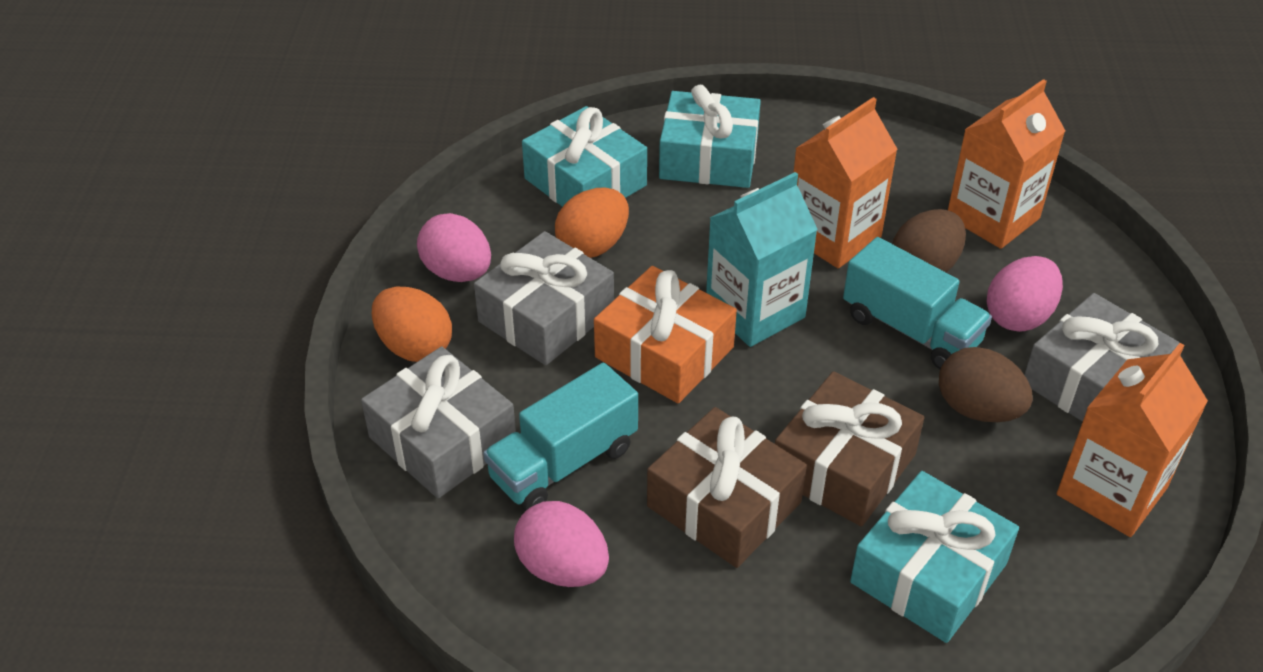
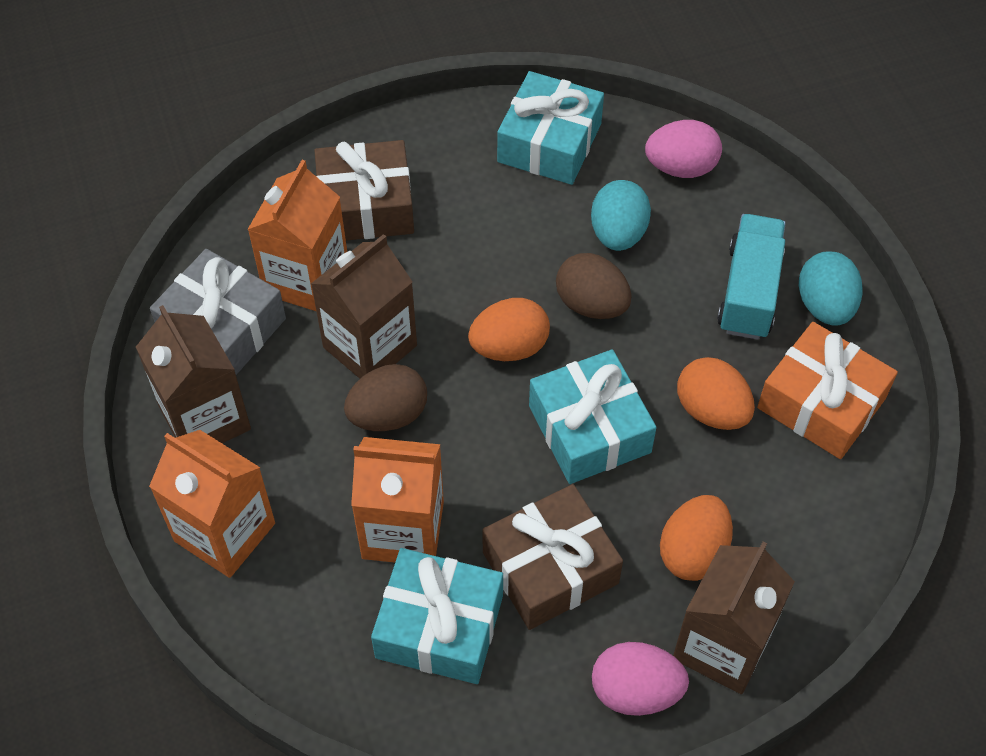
brown carton: 0 -> 3
grey gift: 3 -> 1
orange egg: 2 -> 3
pink egg: 3 -> 2
turquoise carton: 1 -> 0
turquoise egg: 0 -> 2
turquoise truck: 2 -> 1

